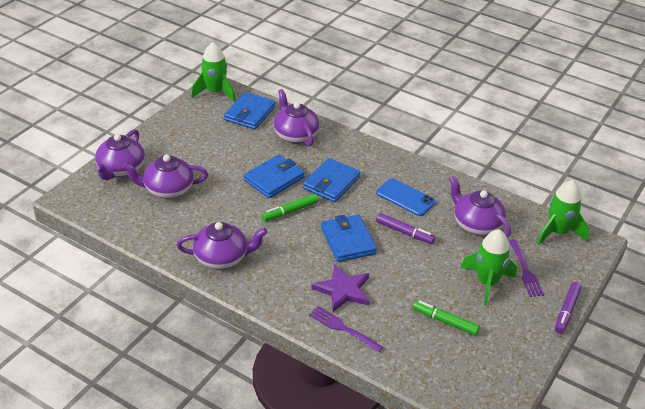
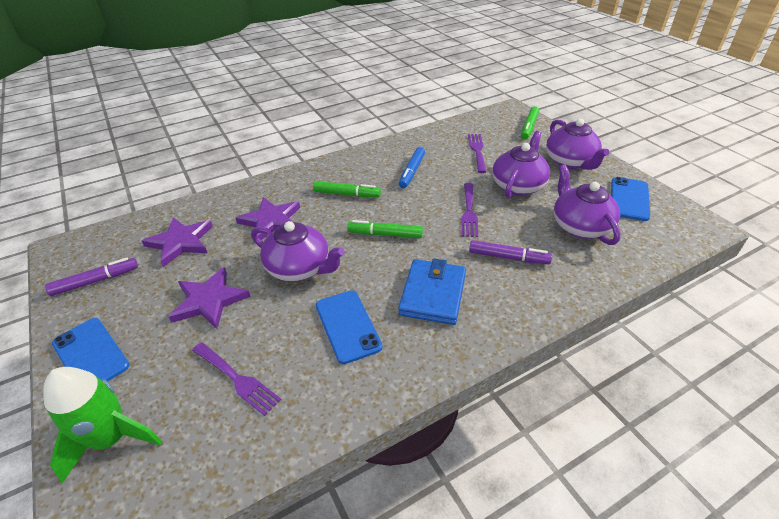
blue marker: 0 -> 1
blue phone: 1 -> 3
blue wallet: 4 -> 1
green marker: 2 -> 3
green rocket: 3 -> 1
purple fork: 2 -> 3
purple star: 1 -> 3
purple teapot: 5 -> 4

